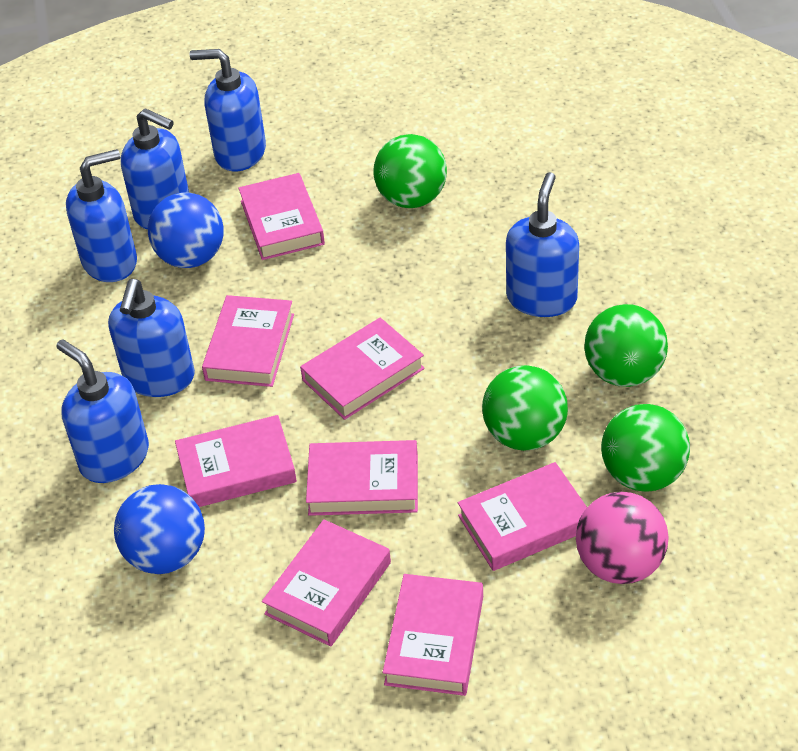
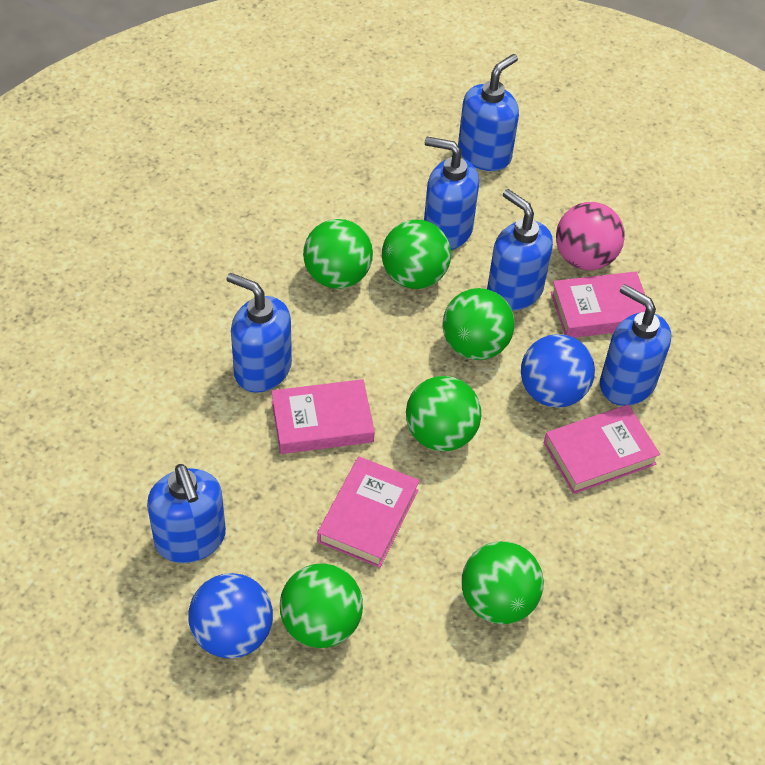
green ball: 4 -> 6
pink book: 8 -> 4

